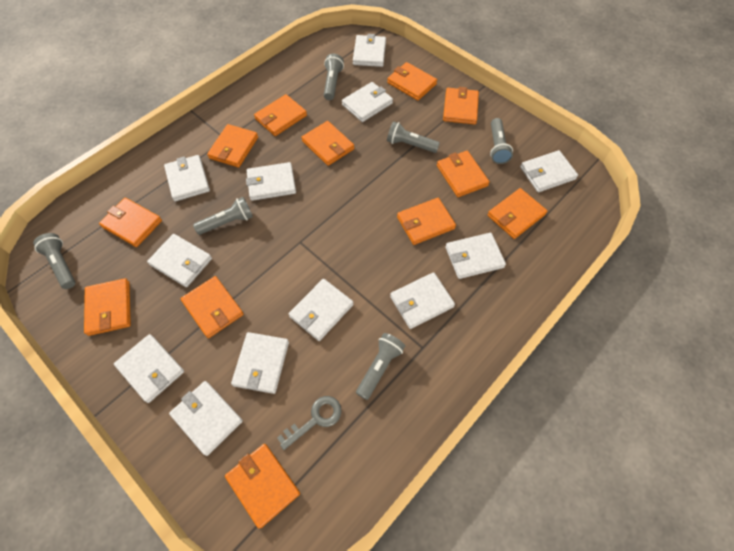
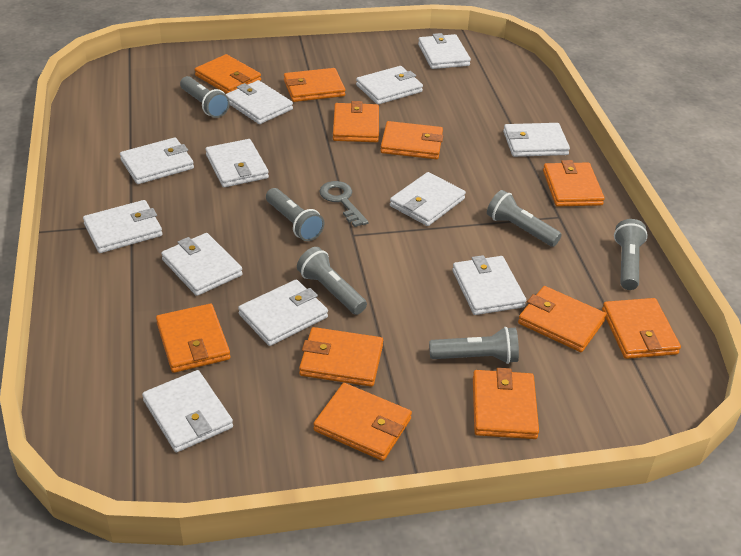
orange wallet: 12 -> 11

